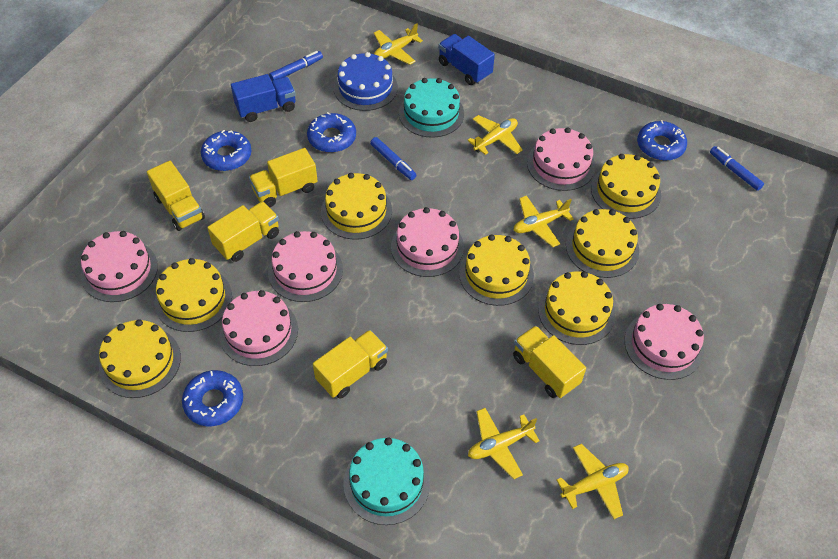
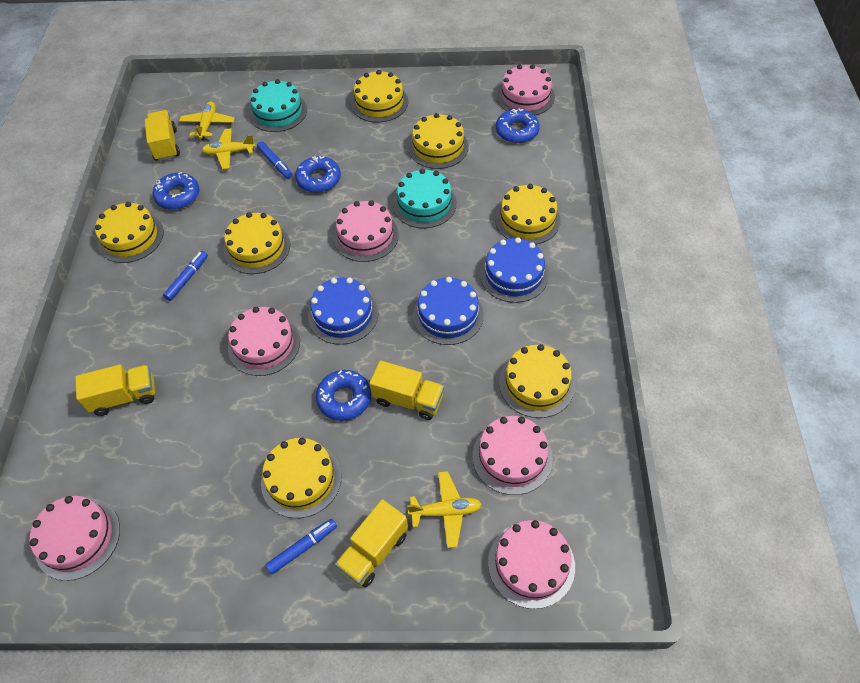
blue cake: 1 -> 3
blue truck: 2 -> 0
yellow plane: 5 -> 3
yellow truck: 5 -> 4

